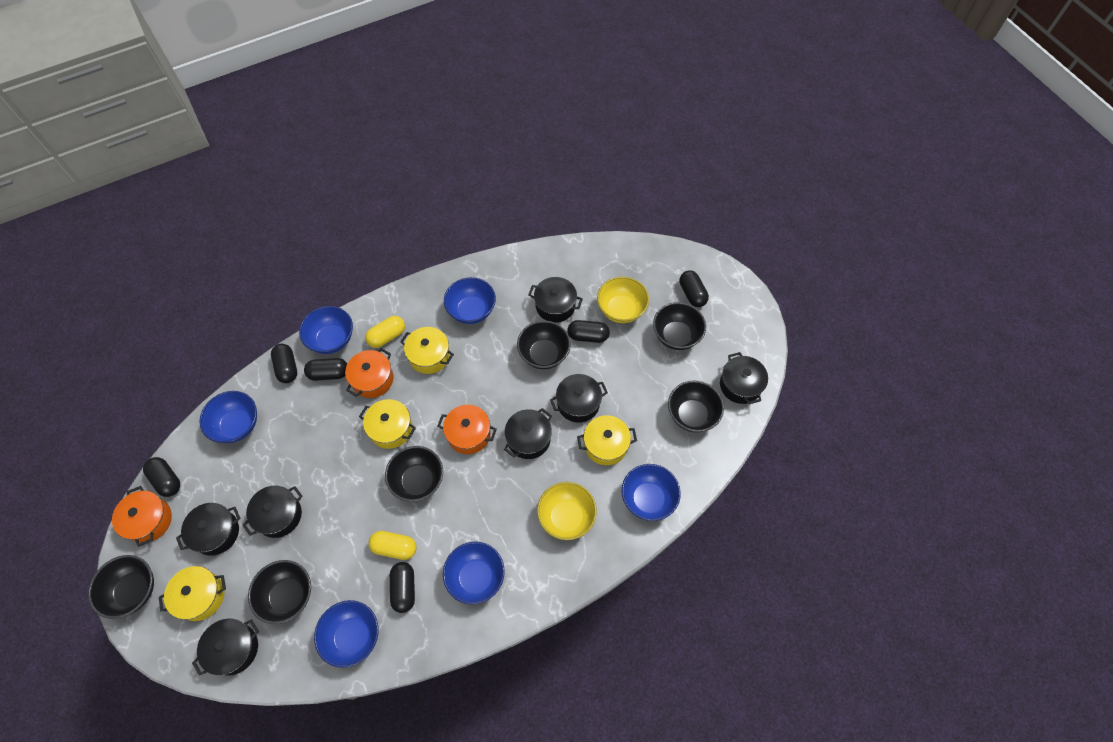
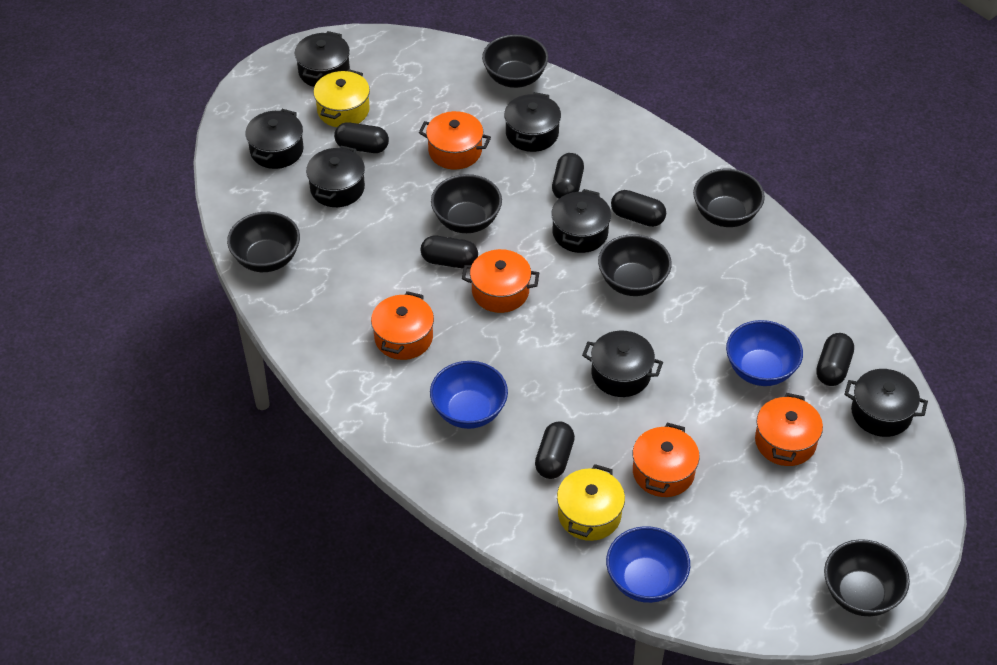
blue bowl: 6 -> 3
orange pot: 3 -> 5
yellow bowl: 2 -> 0
yellow capsule: 2 -> 0
yellow pot: 4 -> 2

